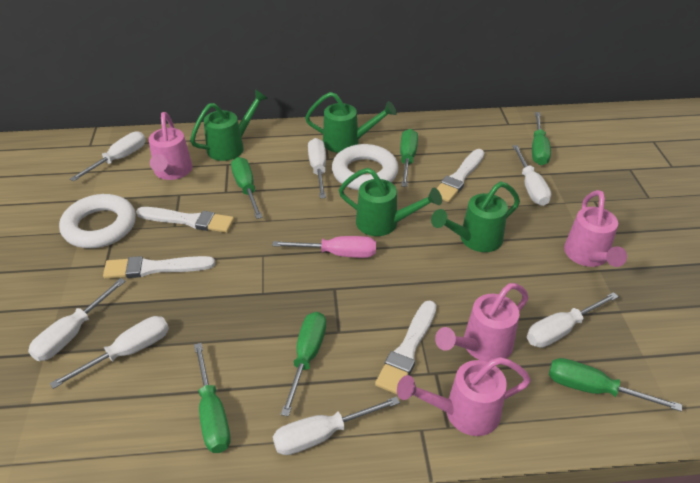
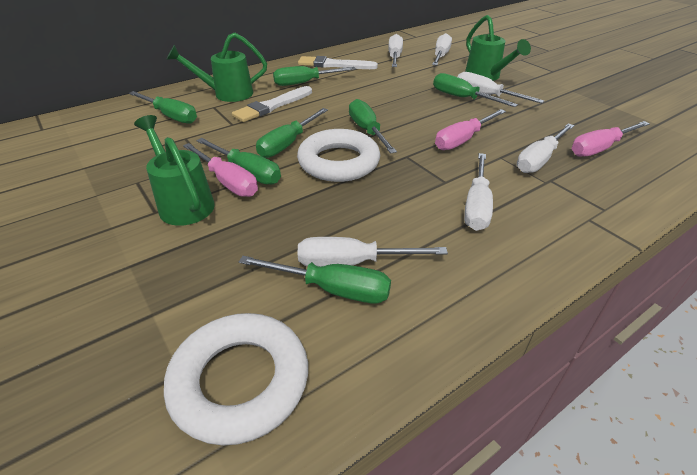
green screwdriver: 6 -> 7
green watering can: 4 -> 3
pink screwdriver: 1 -> 3
pink watering can: 4 -> 0
white brush: 4 -> 2
white screwdriver: 7 -> 6

